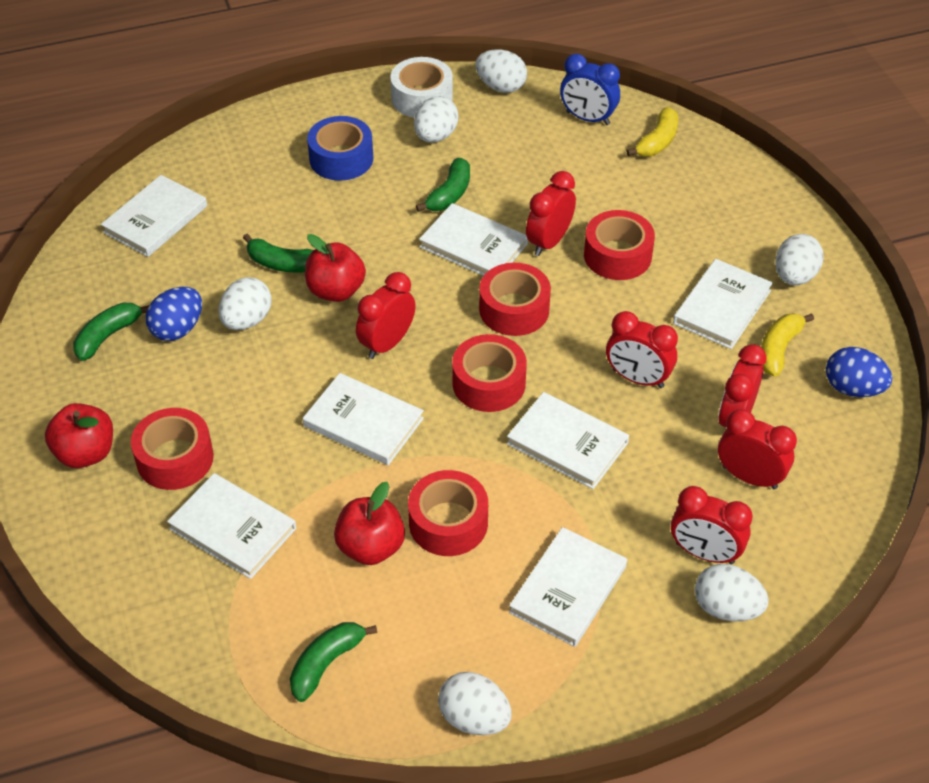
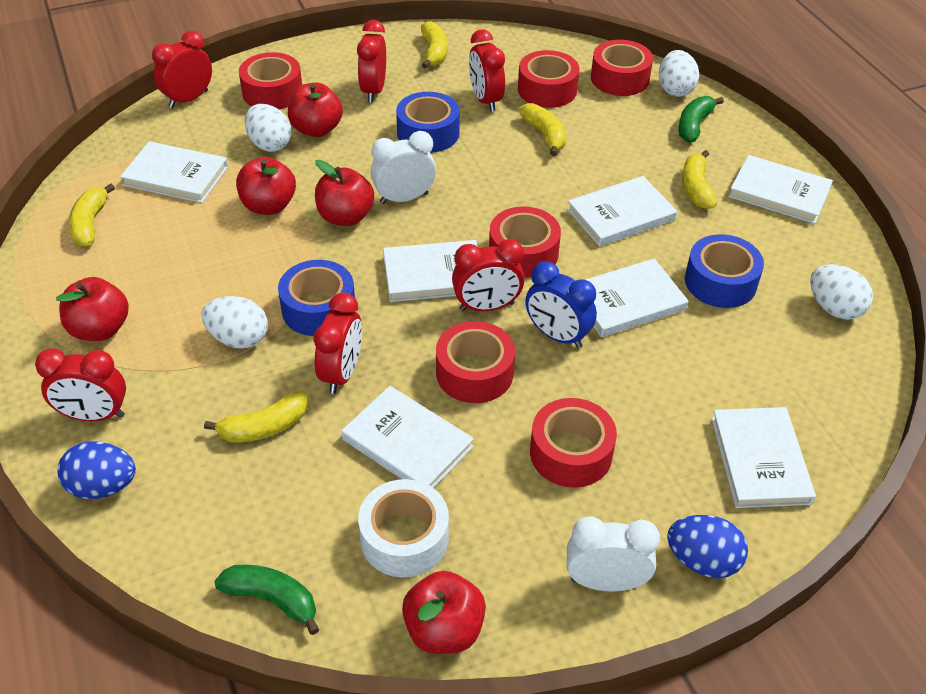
blue tape: 1 -> 3
green banana: 4 -> 2
red apple: 3 -> 5
red tape: 5 -> 6
white clock: 0 -> 2
white egg: 6 -> 4
yellow banana: 2 -> 5

